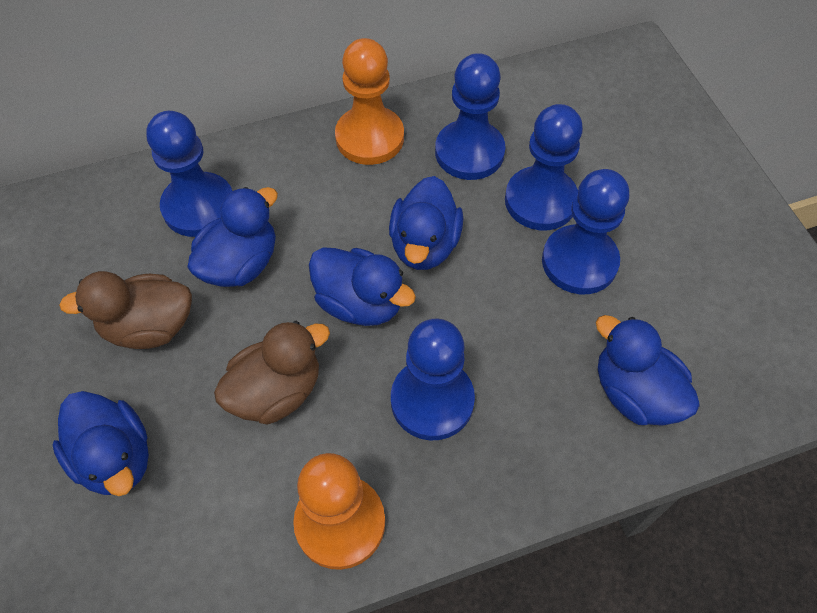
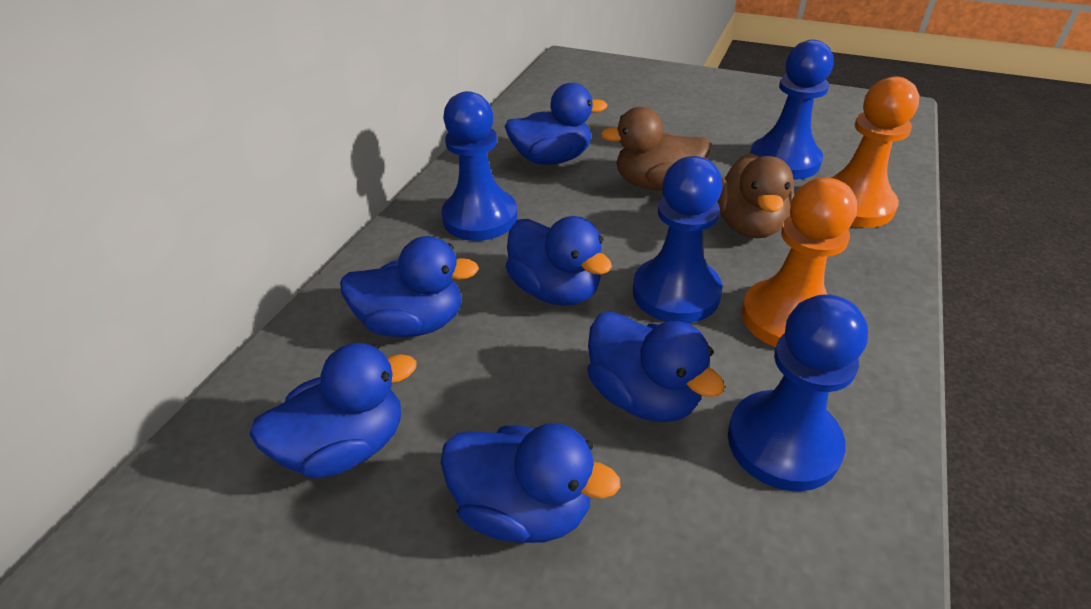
blue duck: 5 -> 6
blue pawn: 5 -> 4

